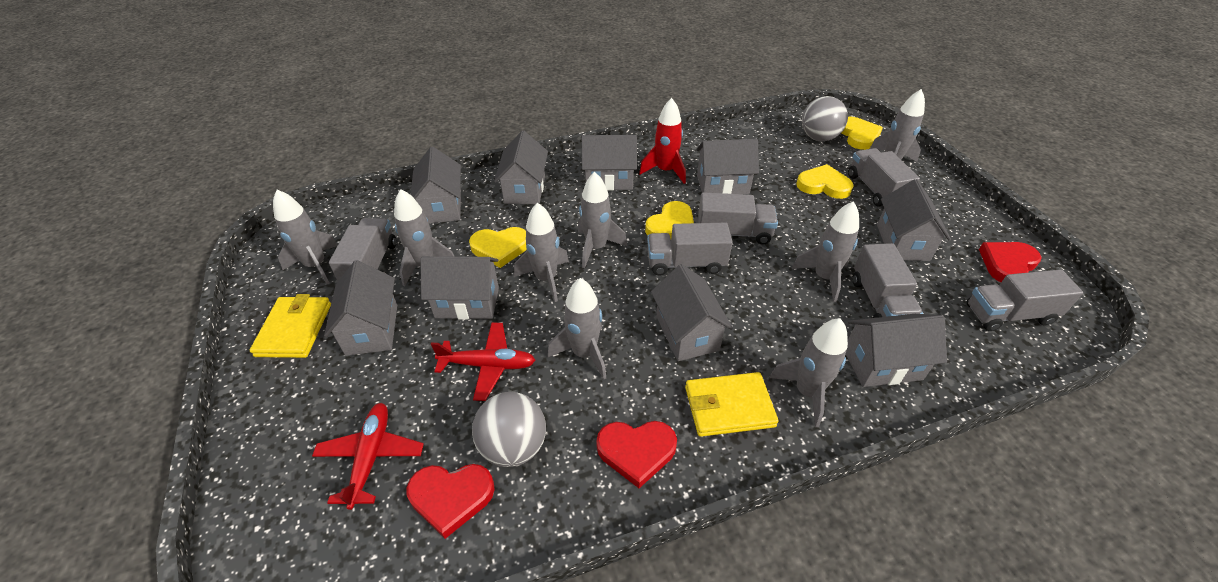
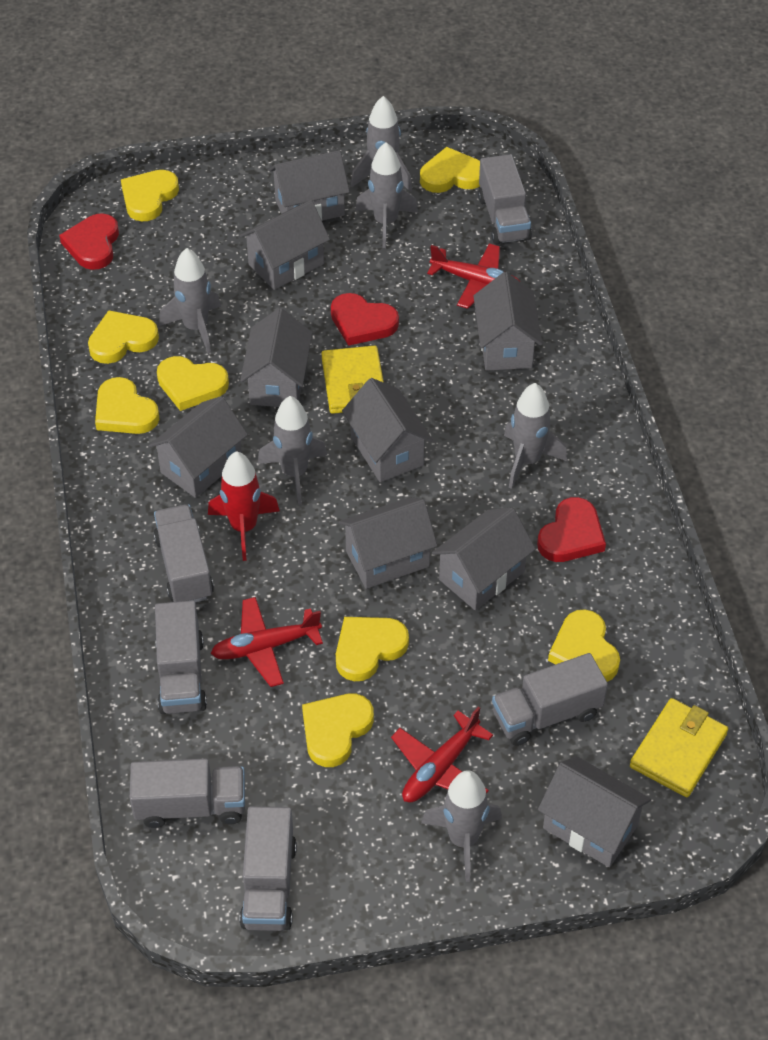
grey ball: 2 -> 0
grey rocket: 8 -> 6
red plane: 2 -> 3
yellow heart: 4 -> 8

